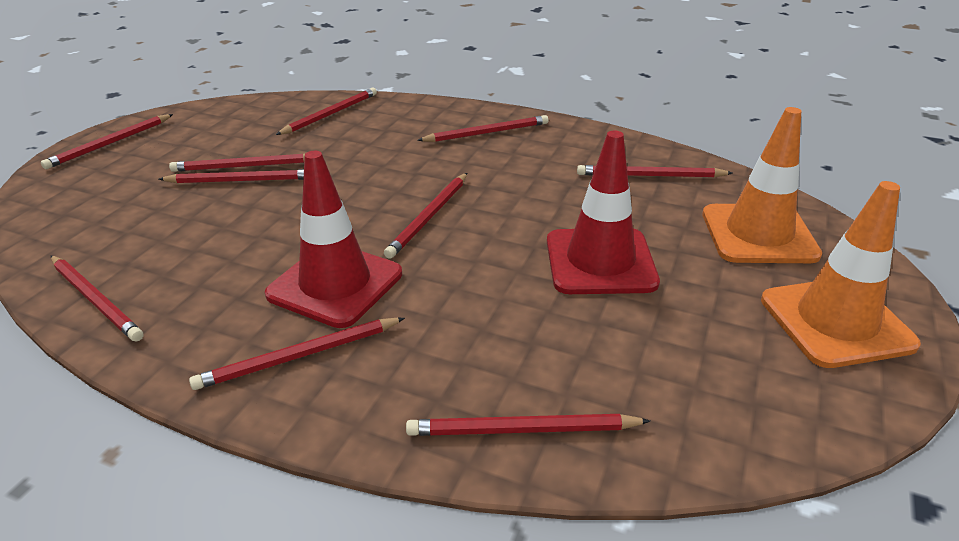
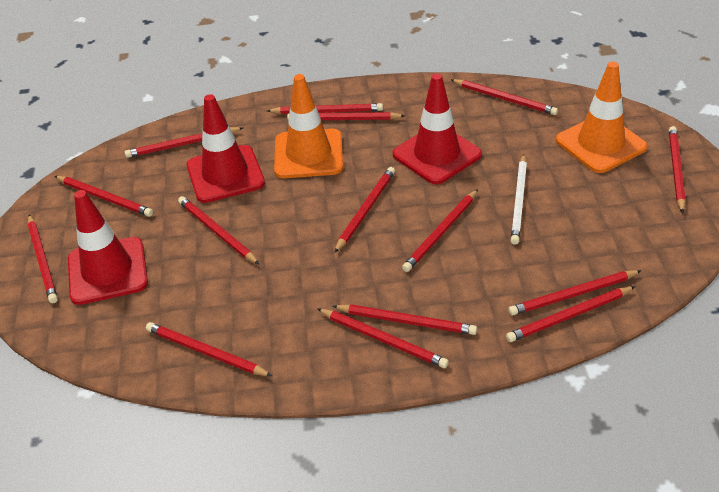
red pencil: 10 -> 15
red traffic cone: 2 -> 3
white pencil: 0 -> 1

